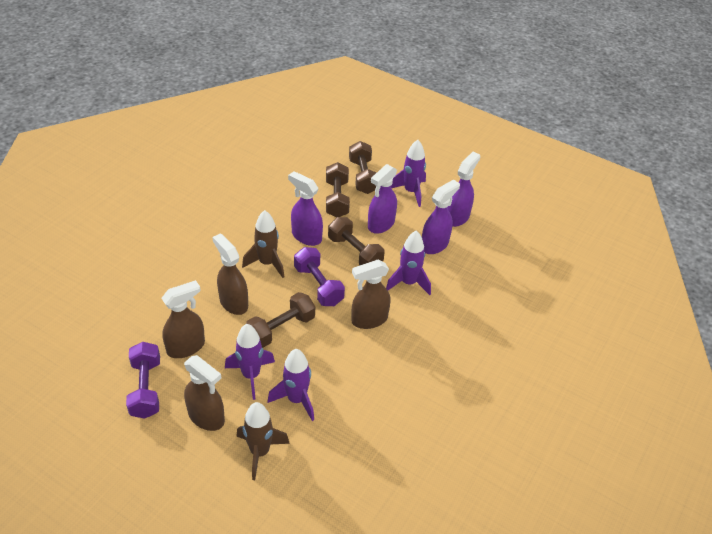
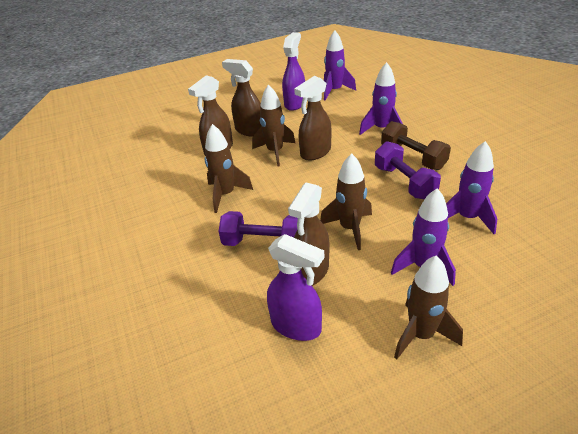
brown dumbbell: 4 -> 1
brown rocket: 2 -> 4
purple spray bottle: 4 -> 2

